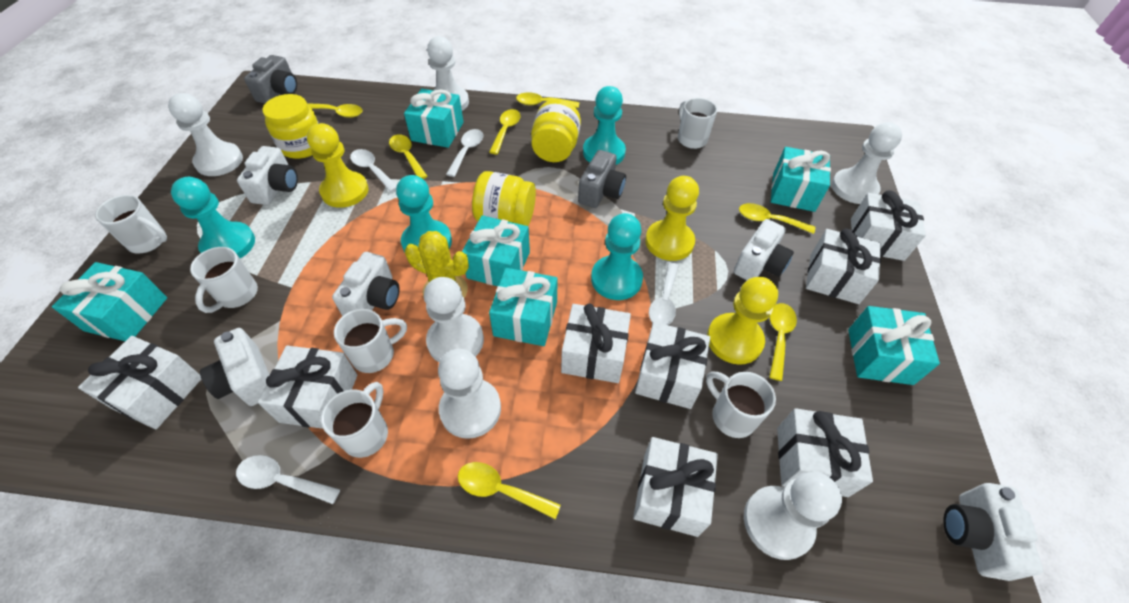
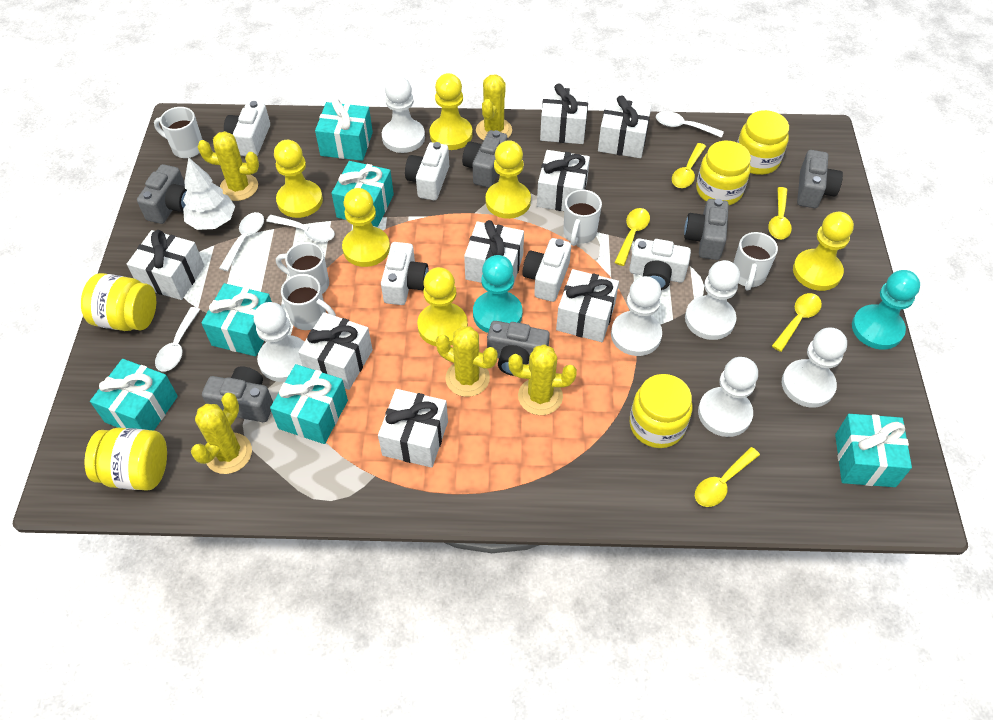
grey camera: 2 -> 6
turquoise pawn: 4 -> 2
white mug: 6 -> 5
white tree: 0 -> 1
yellow cactus: 1 -> 5
yellow jar: 3 -> 5
yellow pawn: 3 -> 6
yellow spoon: 7 -> 5

